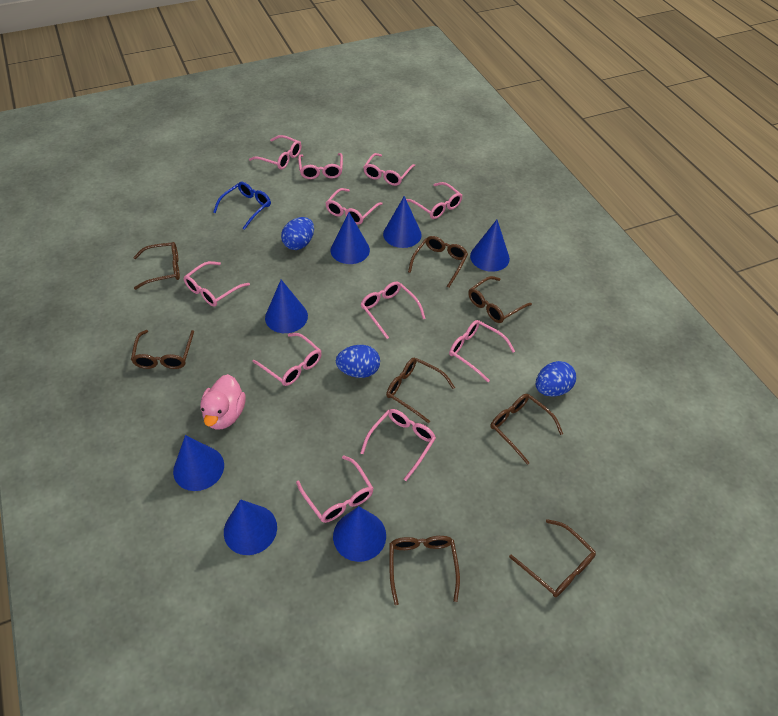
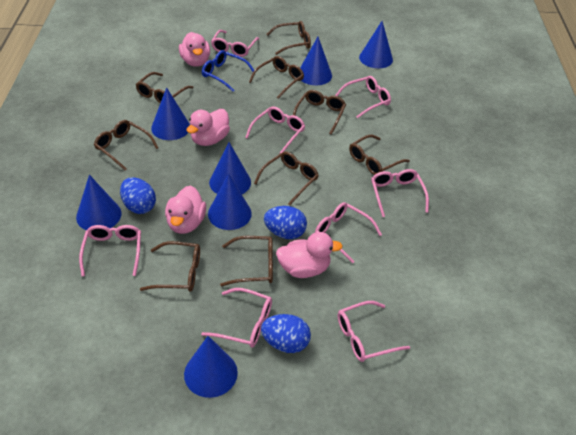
brown glasses: 8 -> 9
pink duck: 1 -> 4
pink glasses: 11 -> 8

